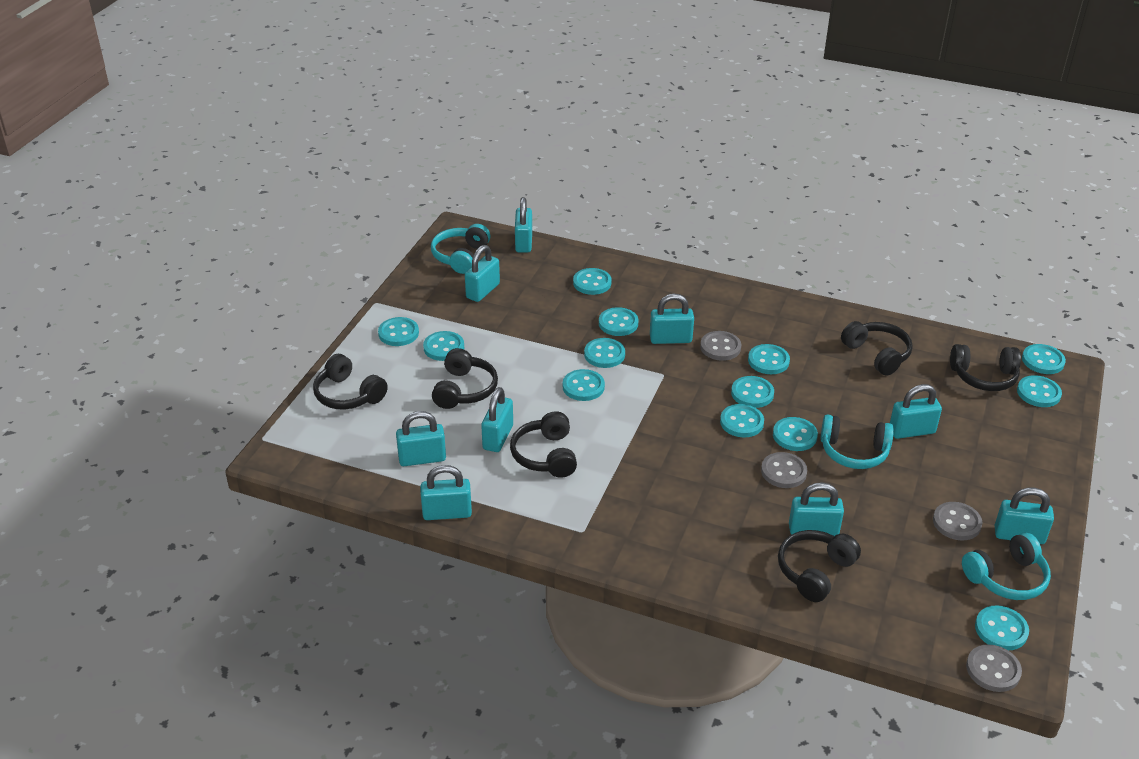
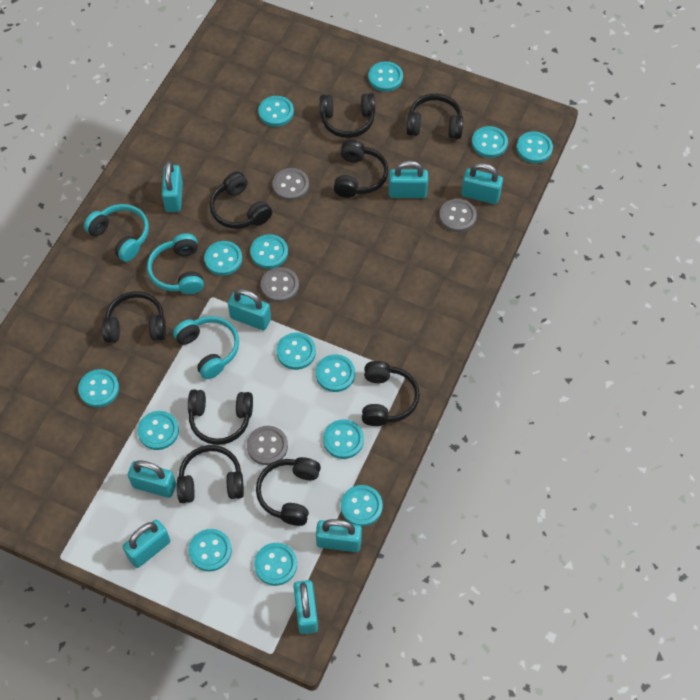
black headphones: 6 -> 9
turquoise button: 13 -> 14
turquoise padlock: 9 -> 8

